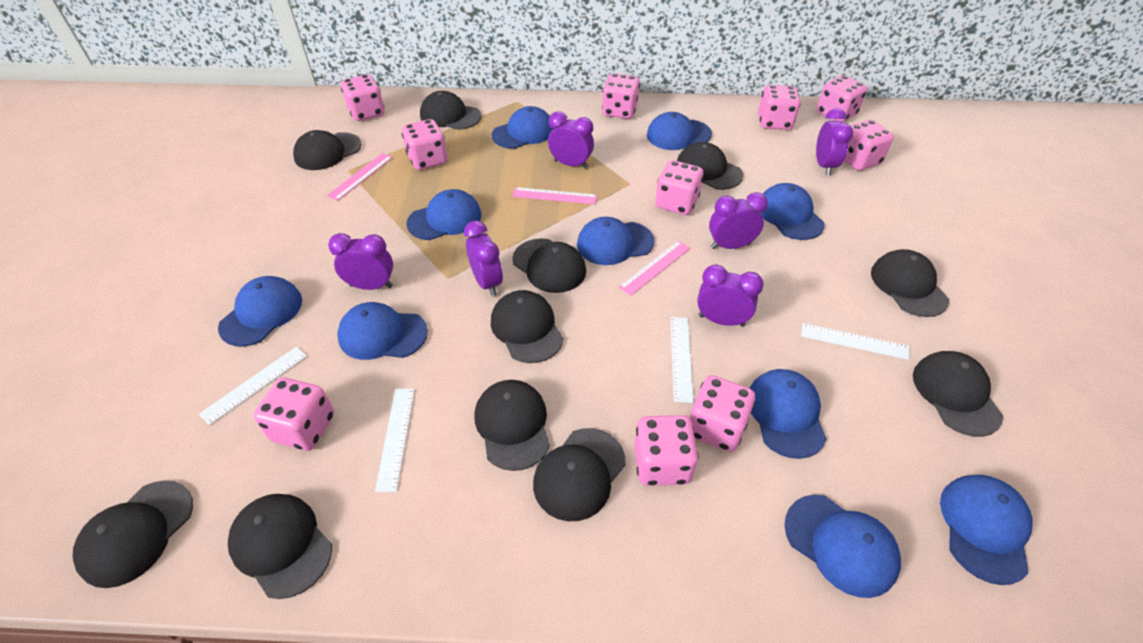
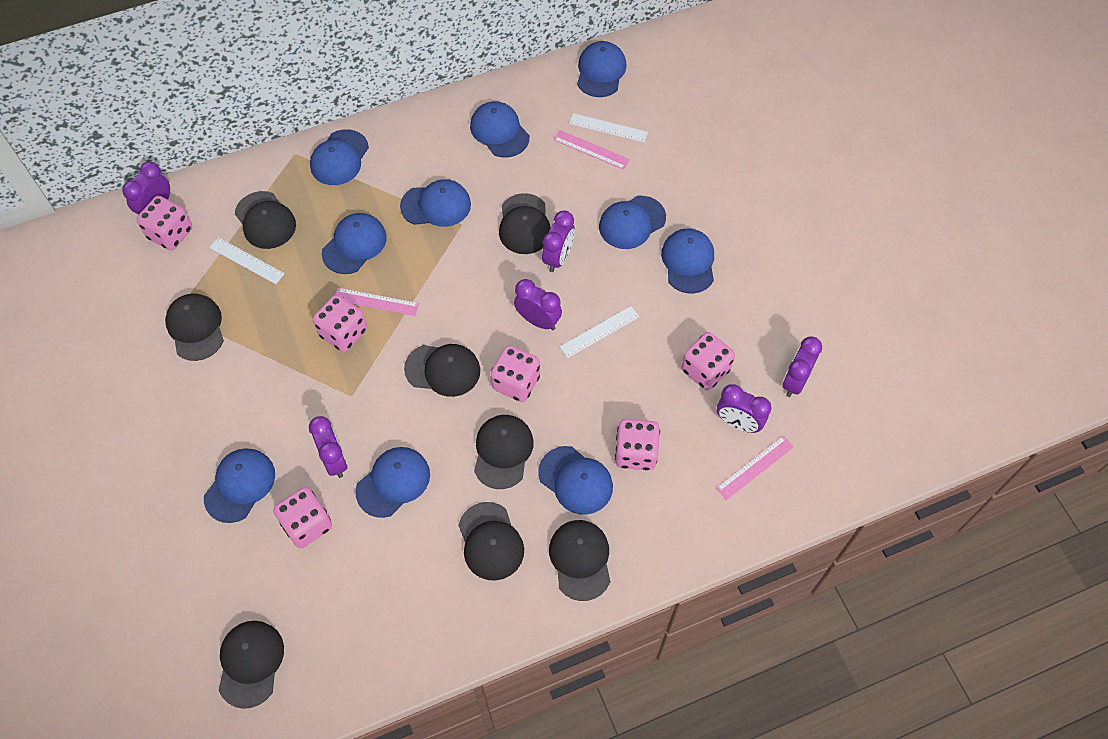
black cap: 11 -> 8
pink dice: 10 -> 6
white ruler: 4 -> 3

